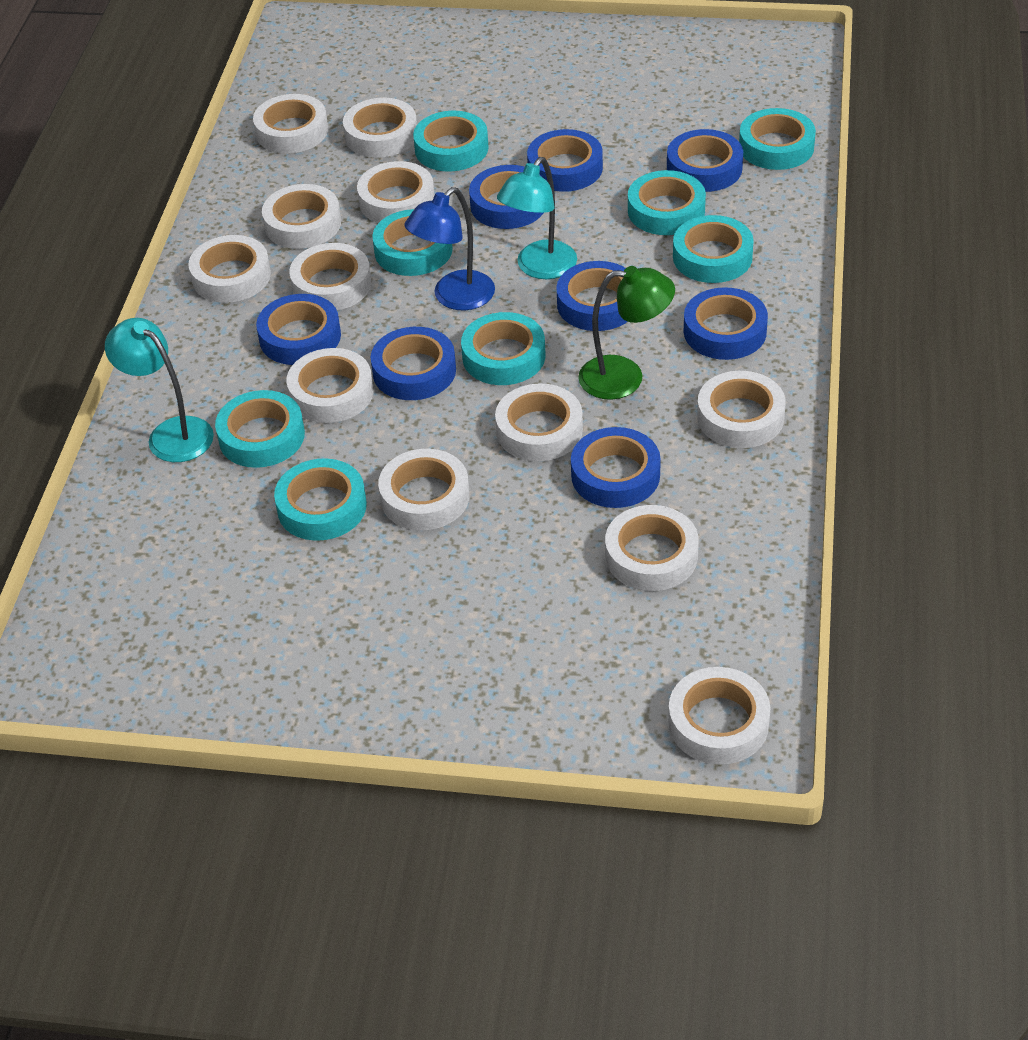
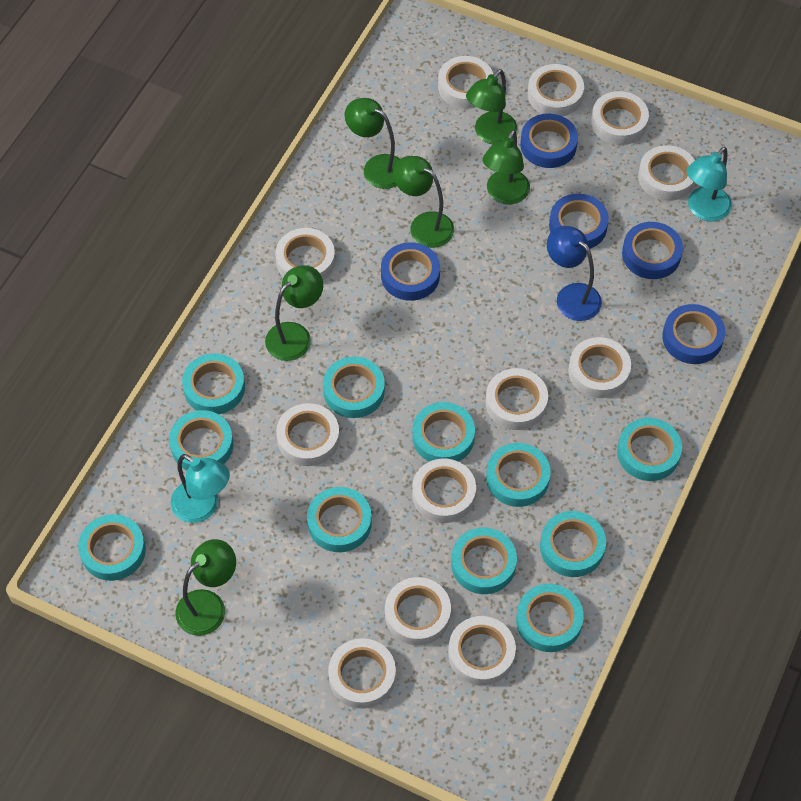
blue tape: 8 -> 5
green lamp: 1 -> 6
turquoise tape: 8 -> 11

